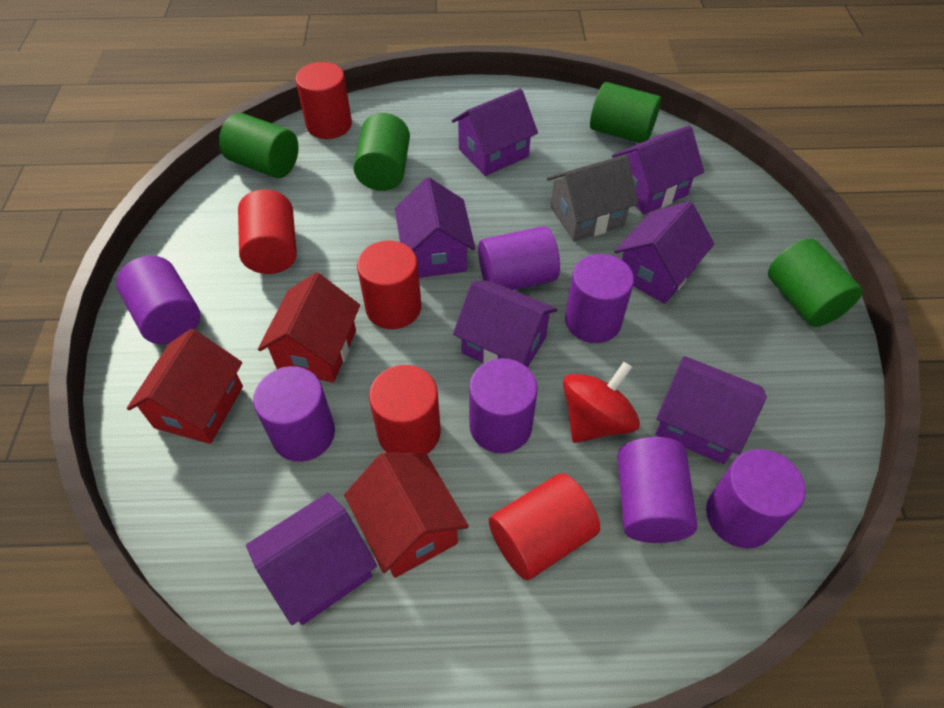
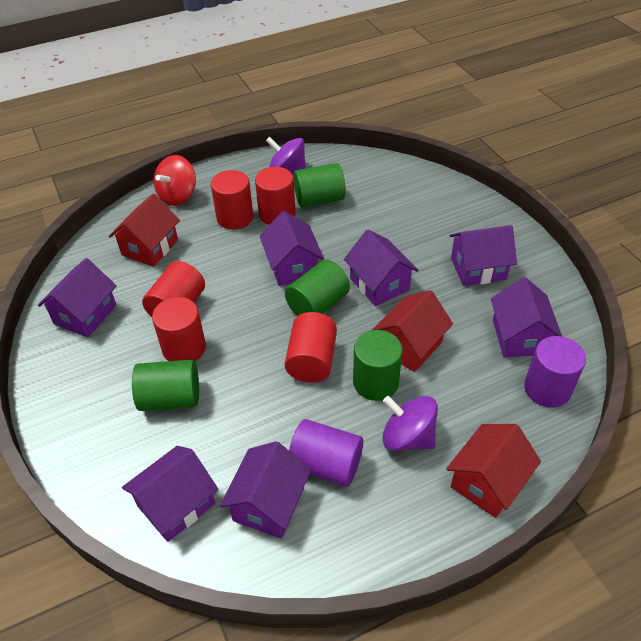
grey house: 1 -> 0
purple cylinder: 7 -> 2
purple spinning top: 0 -> 2

